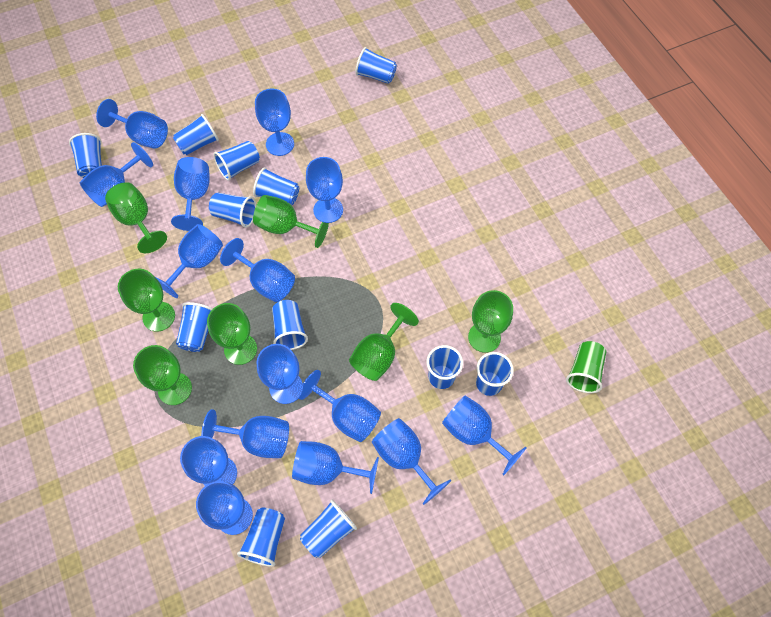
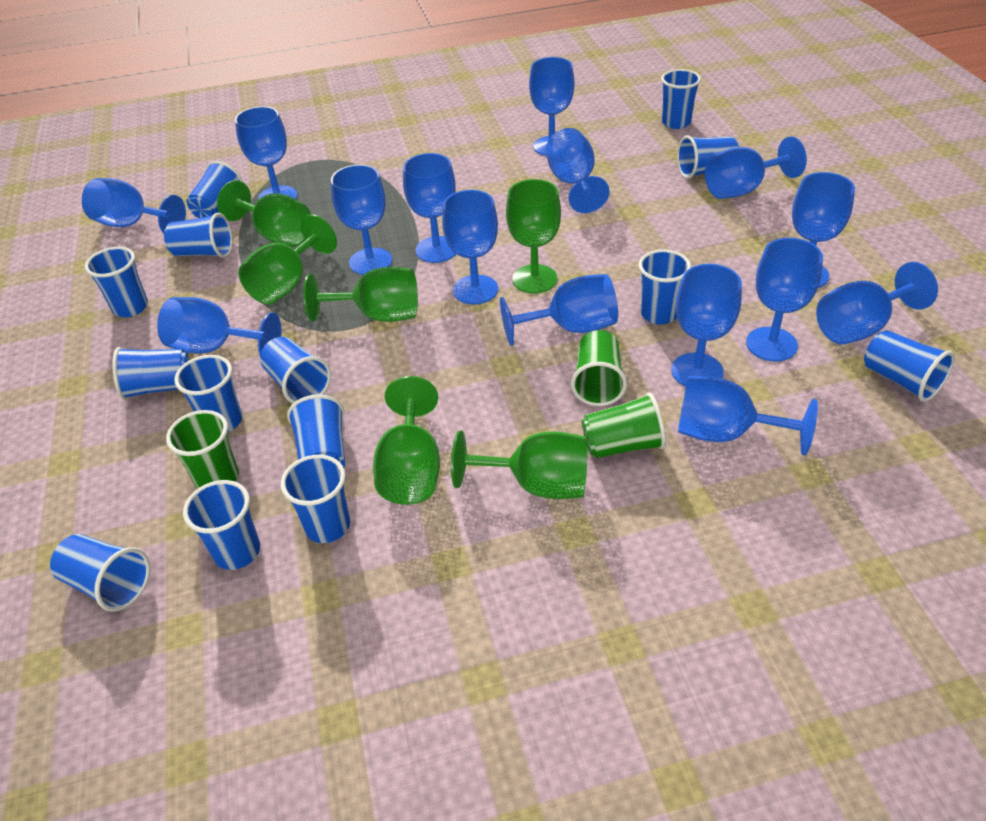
blue cup: 12 -> 14
green cup: 1 -> 3
green goblet: 7 -> 6

